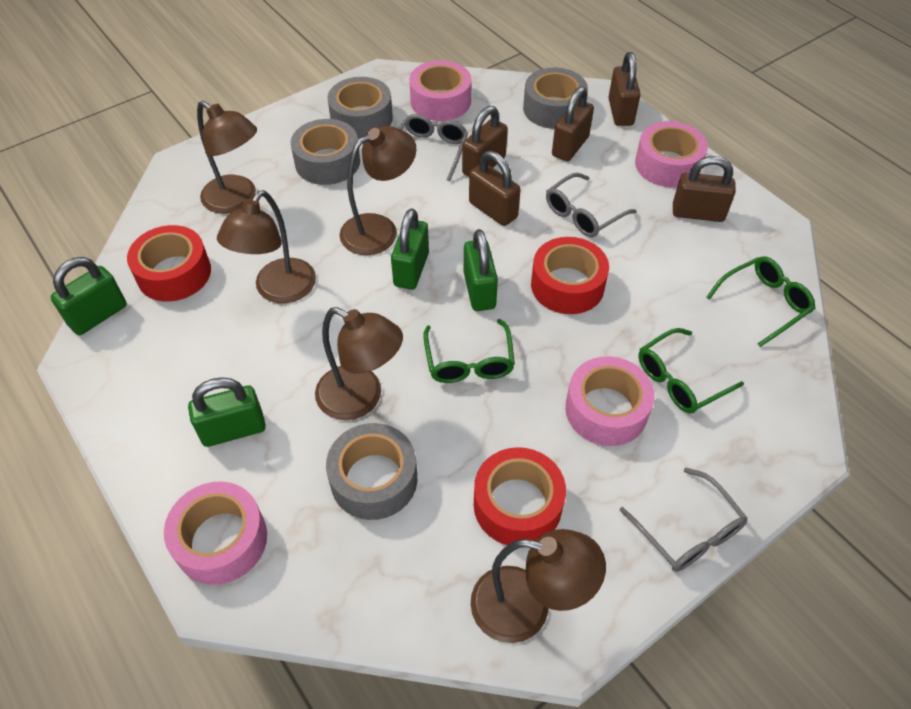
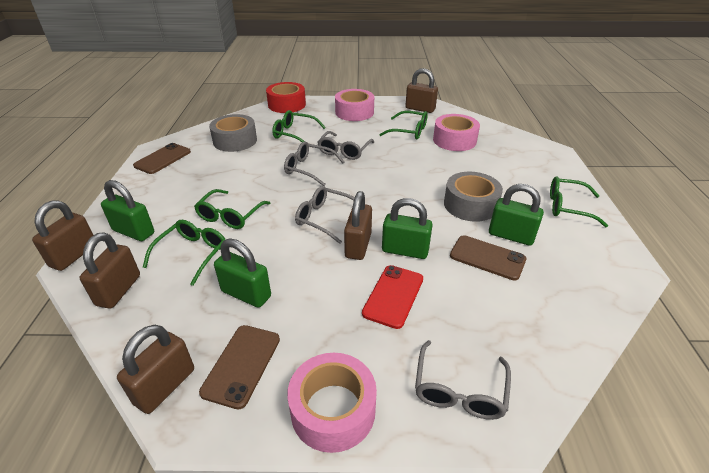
brown lamp: 5 -> 0
brown phone: 0 -> 3
green glasses: 3 -> 5
grey glasses: 3 -> 4
grey tape: 4 -> 2
pink tape: 4 -> 3
red phone: 0 -> 1
red tape: 3 -> 1

